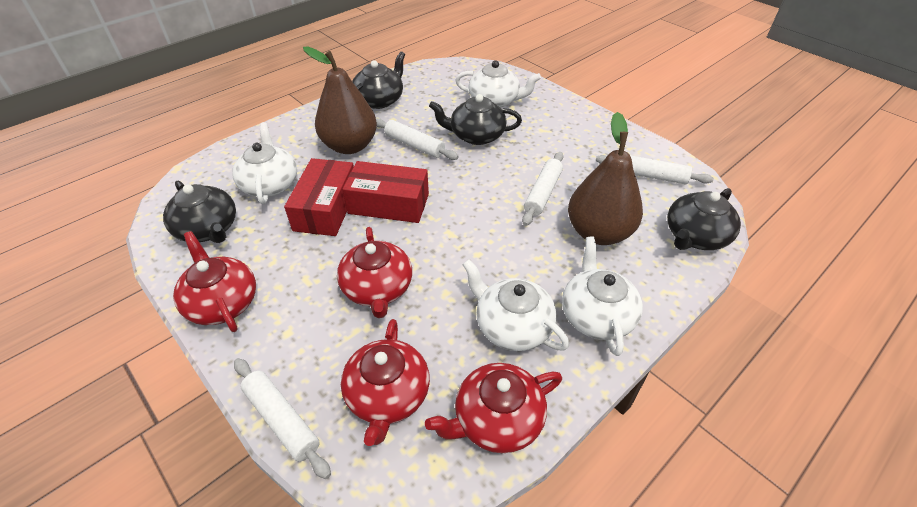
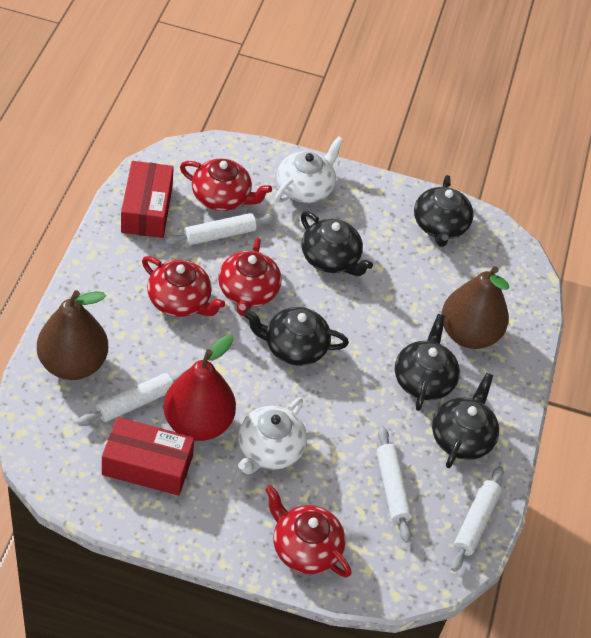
black teapot: 4 -> 5
red pear: 0 -> 1
white teapot: 4 -> 2

